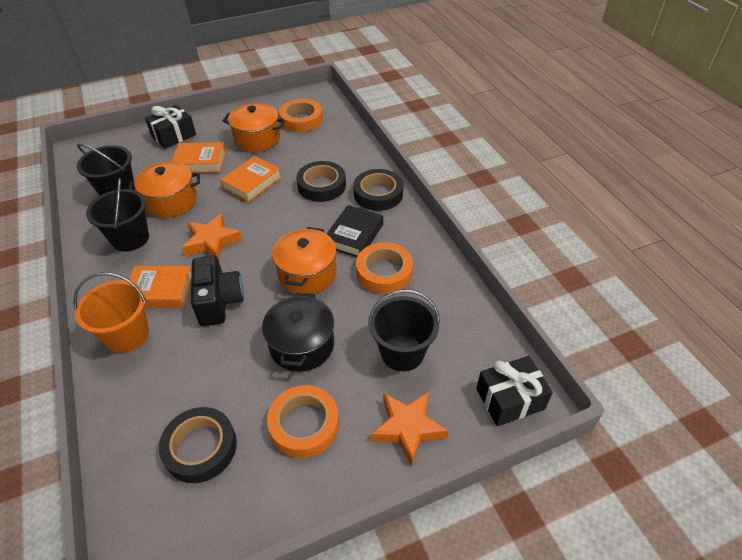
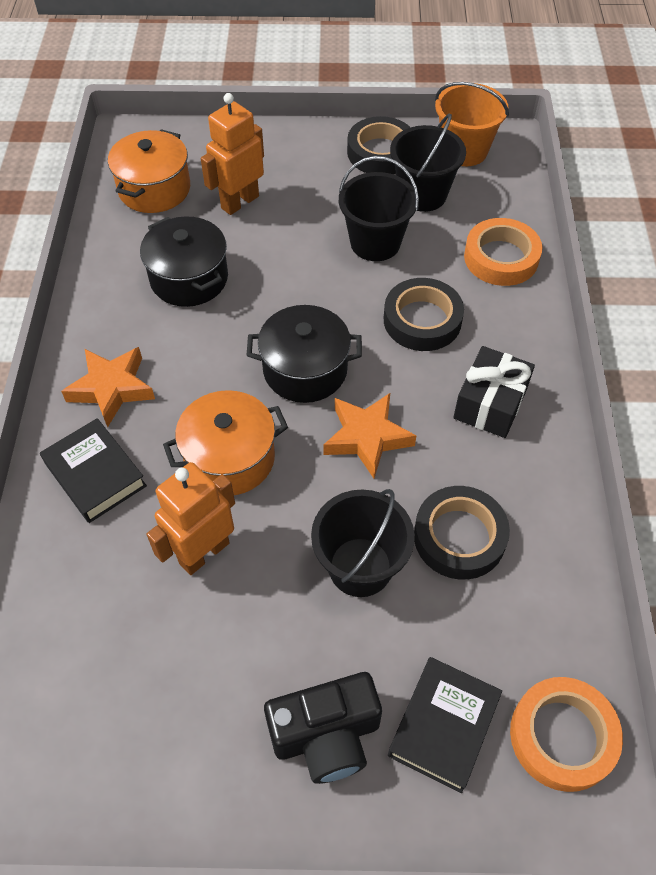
black book: 1 -> 2
black gift: 2 -> 1
black pot: 1 -> 2
orange book: 3 -> 0
orange pot: 3 -> 2
orange robot: 0 -> 2
orange tape: 3 -> 2

